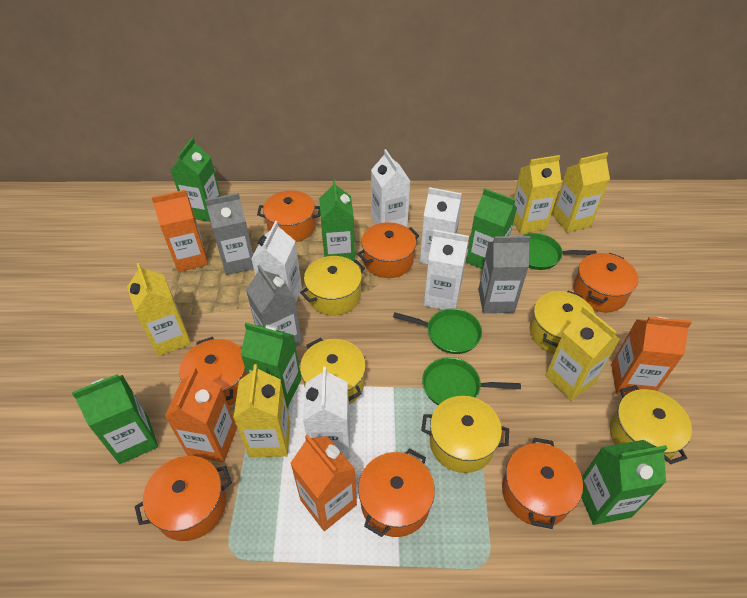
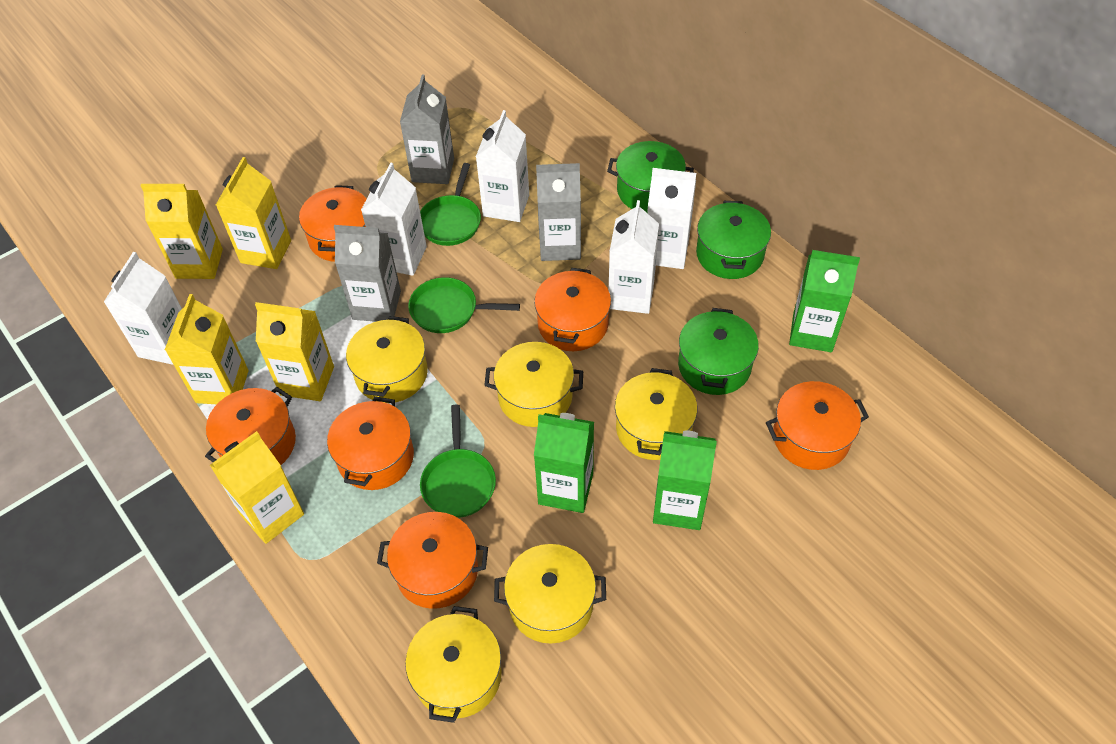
green carton: 6 -> 3
green pot: 0 -> 3
orange carton: 4 -> 0
orange pot: 7 -> 6

